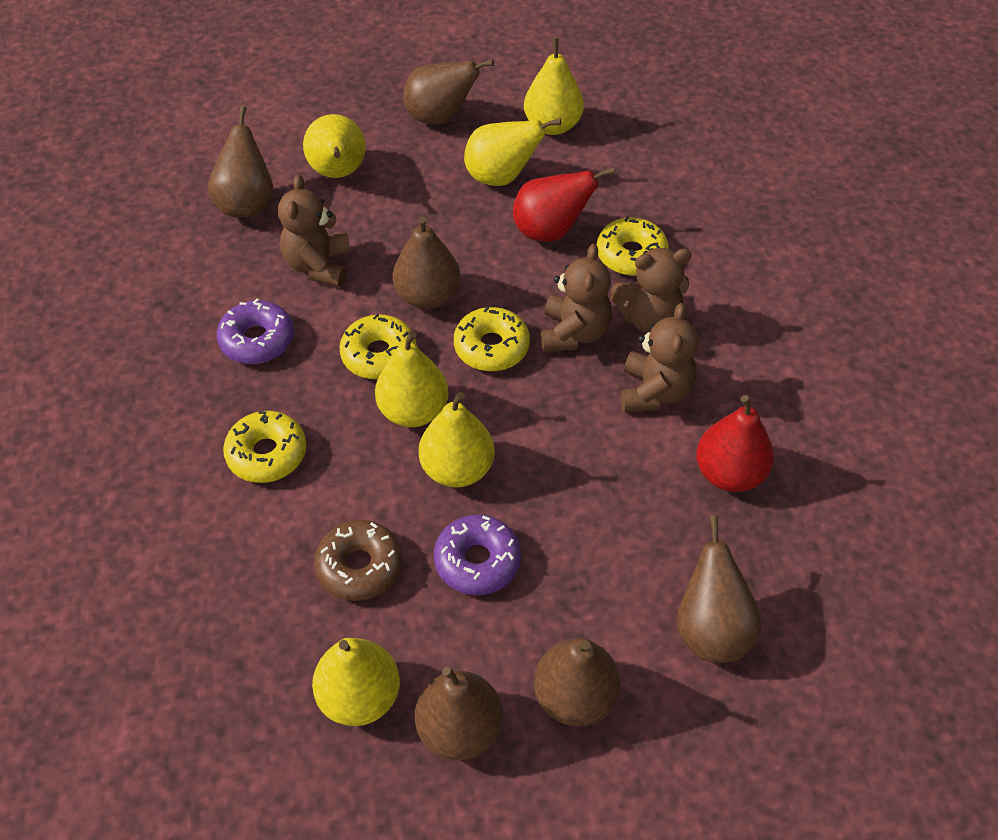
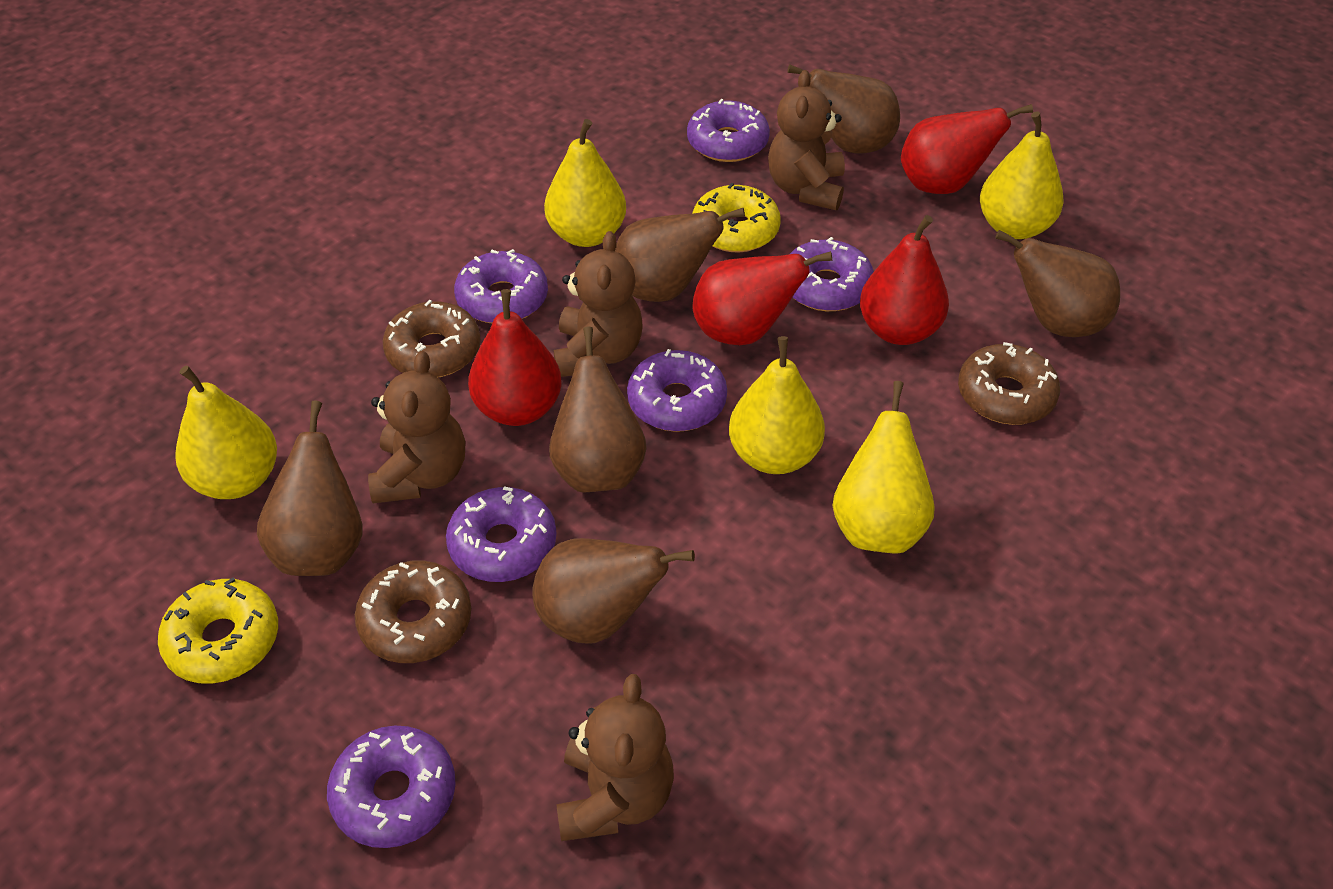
brown donut: 1 -> 3
purple donut: 2 -> 6
red pear: 2 -> 4
yellow donut: 4 -> 2
yellow pear: 6 -> 5

